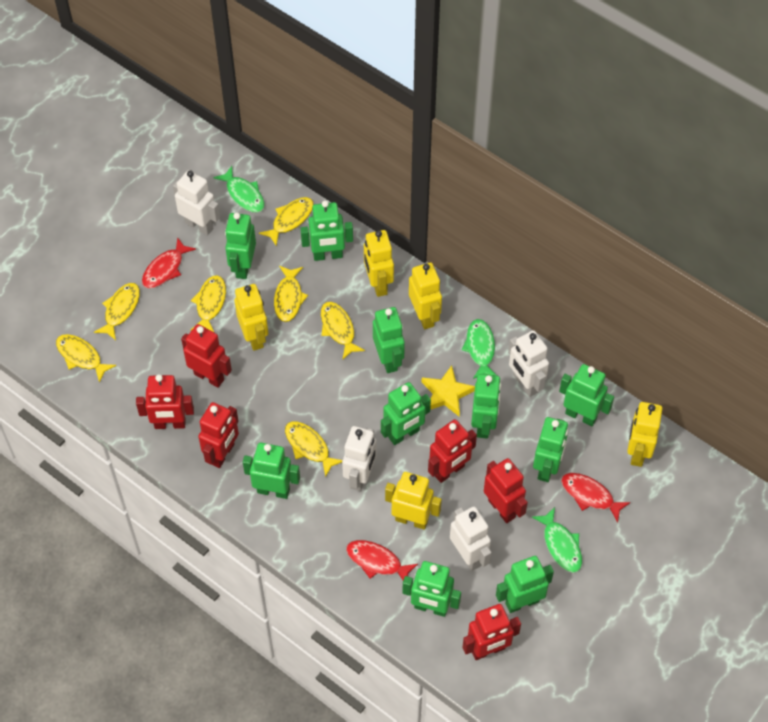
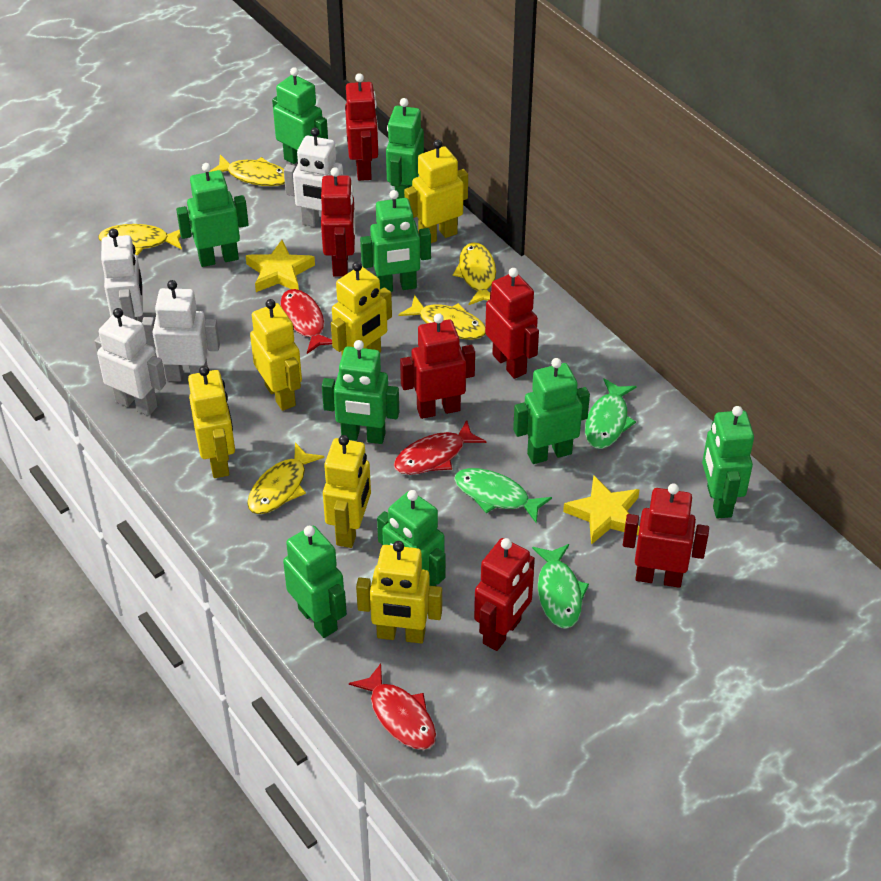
green robot: 10 -> 9
yellow fish: 7 -> 5
yellow robot: 5 -> 6
yellow star: 1 -> 2

